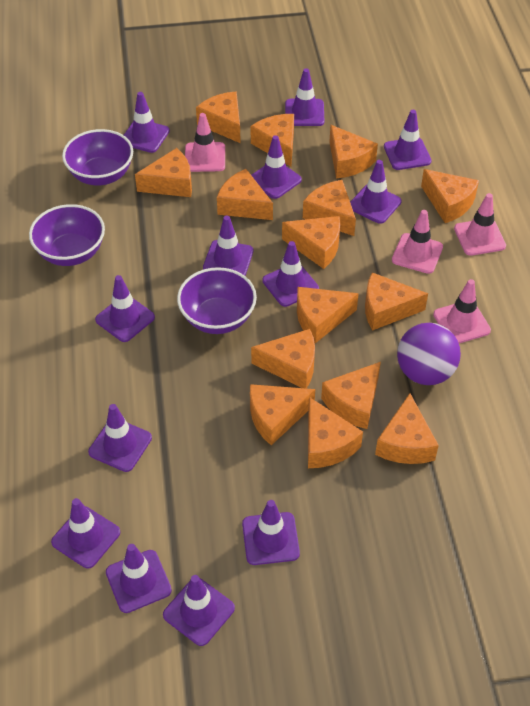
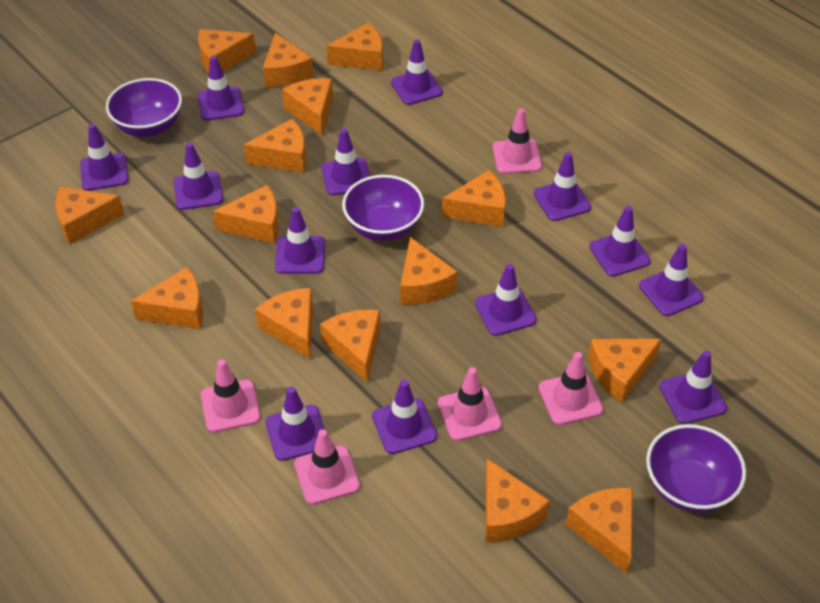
pink traffic cone: 4 -> 5
purple ball: 1 -> 0

